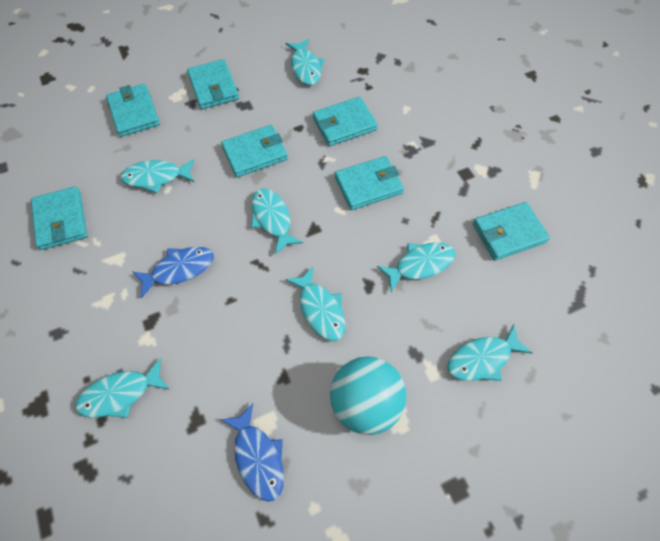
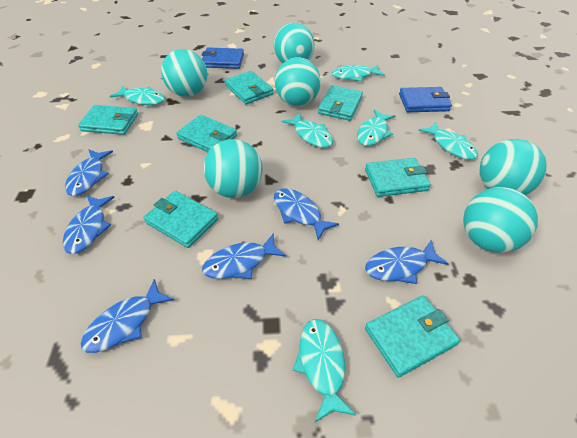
blue fish: 2 -> 6
blue wallet: 0 -> 2
turquoise ball: 1 -> 6
turquoise fish: 7 -> 6

